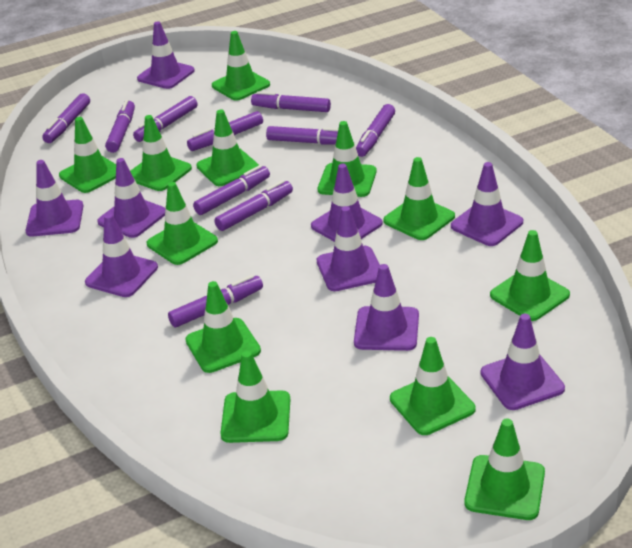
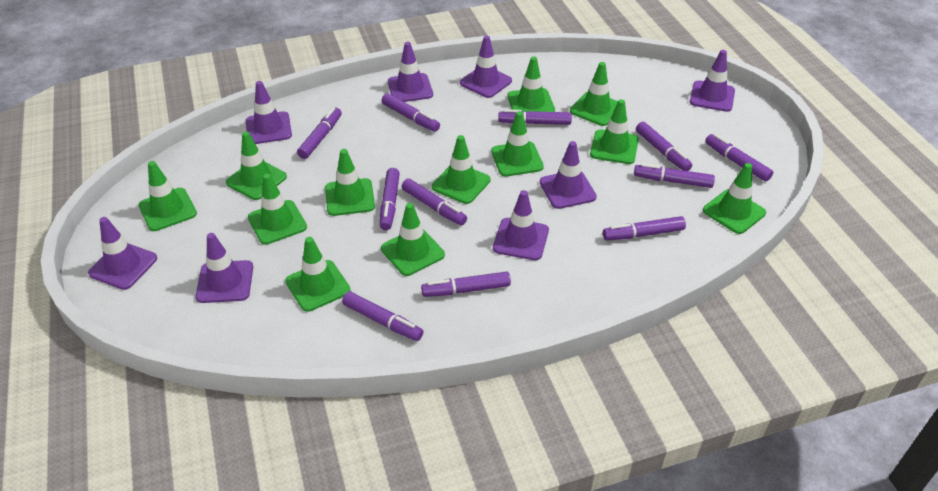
purple marker: 10 -> 11
purple traffic cone: 9 -> 8

